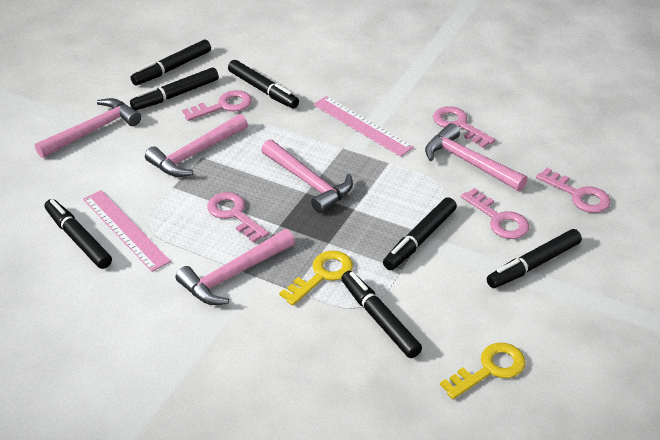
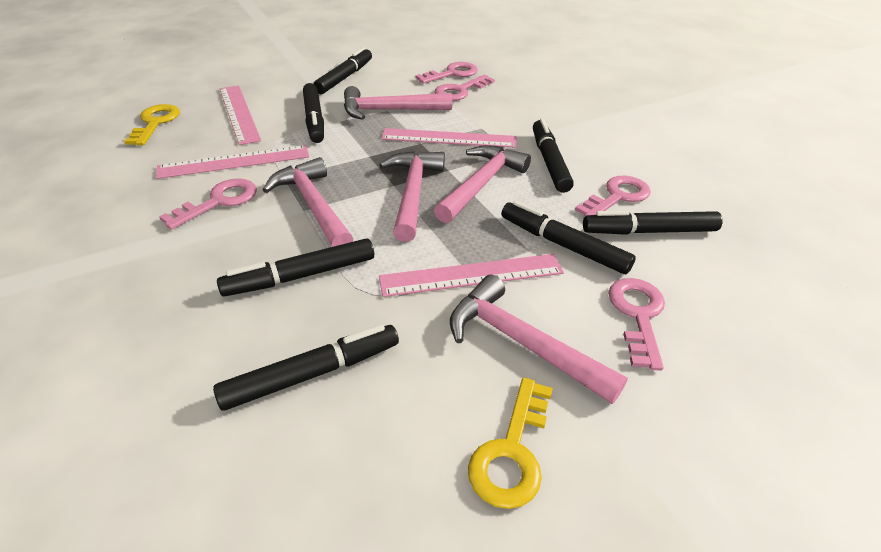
pink ruler: 2 -> 4

